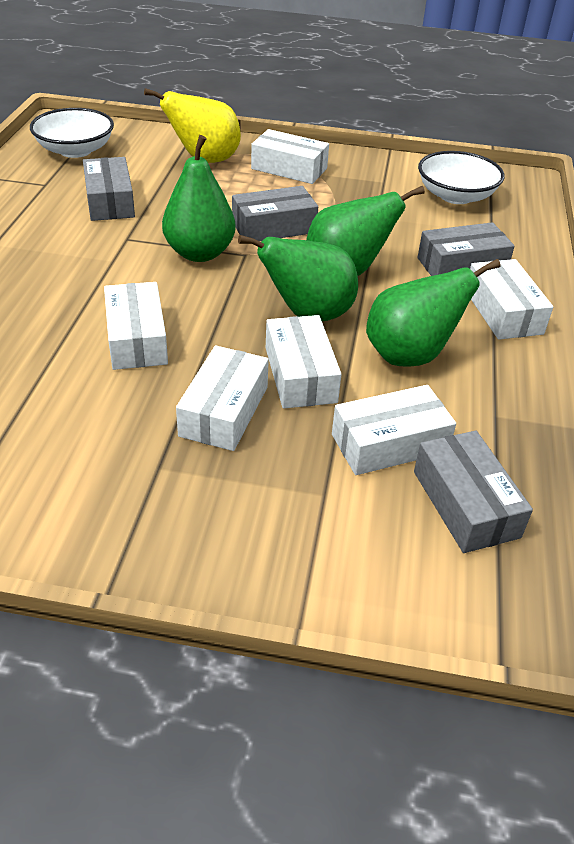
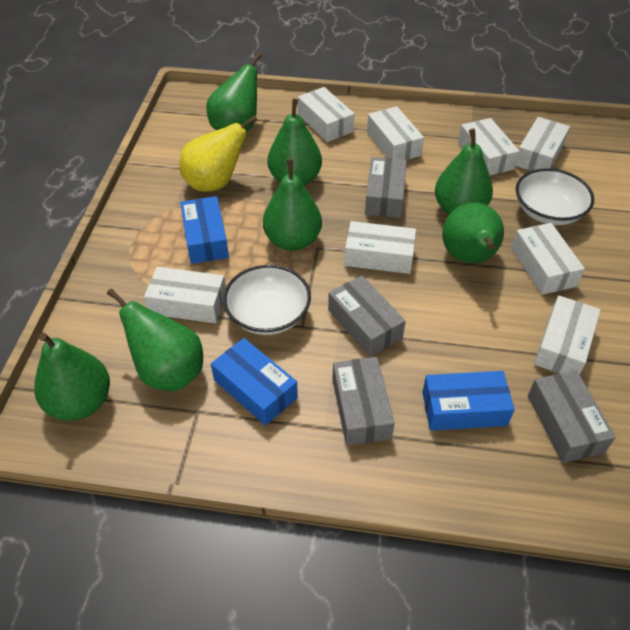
blue box: 0 -> 3
green pear: 4 -> 7
white box: 6 -> 8

